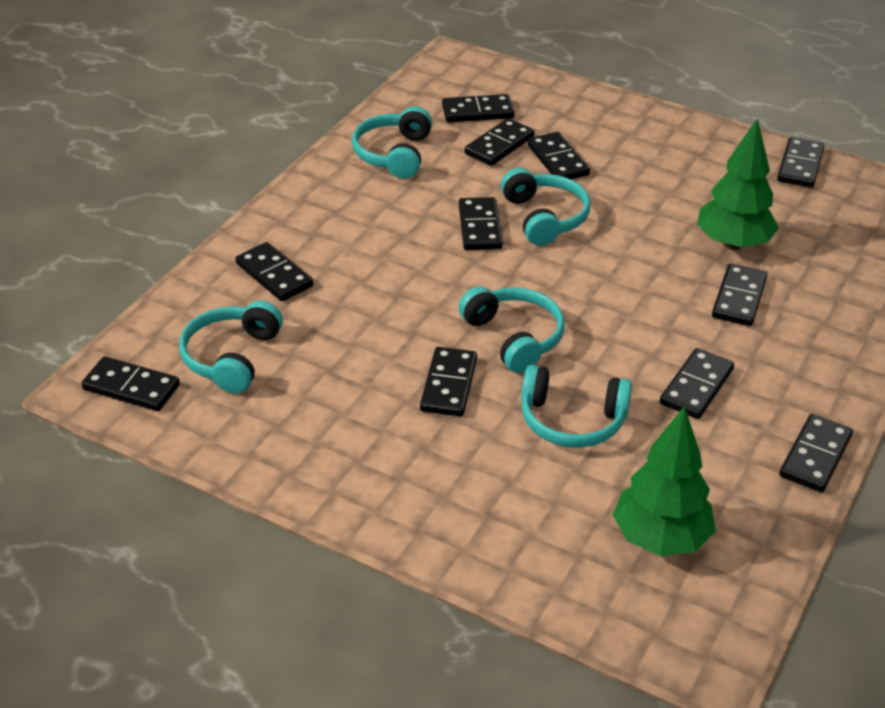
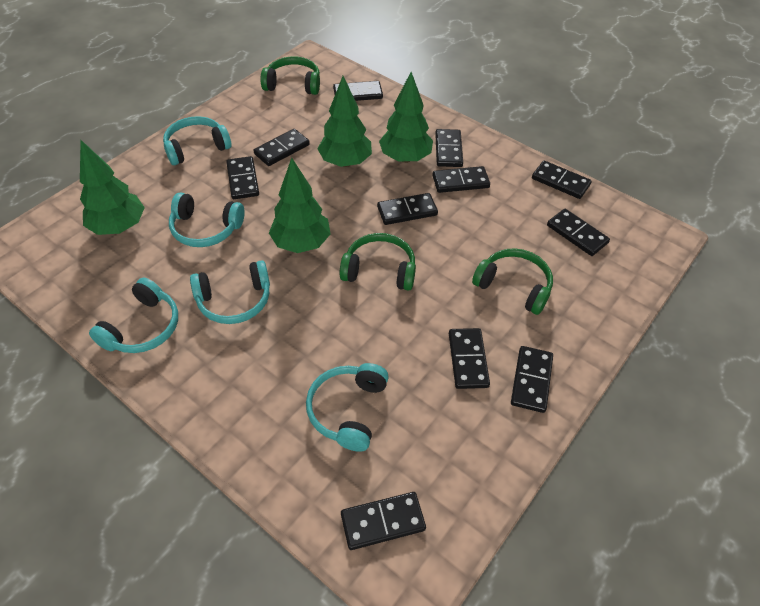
green headphones: 0 -> 3
green tree: 2 -> 4

